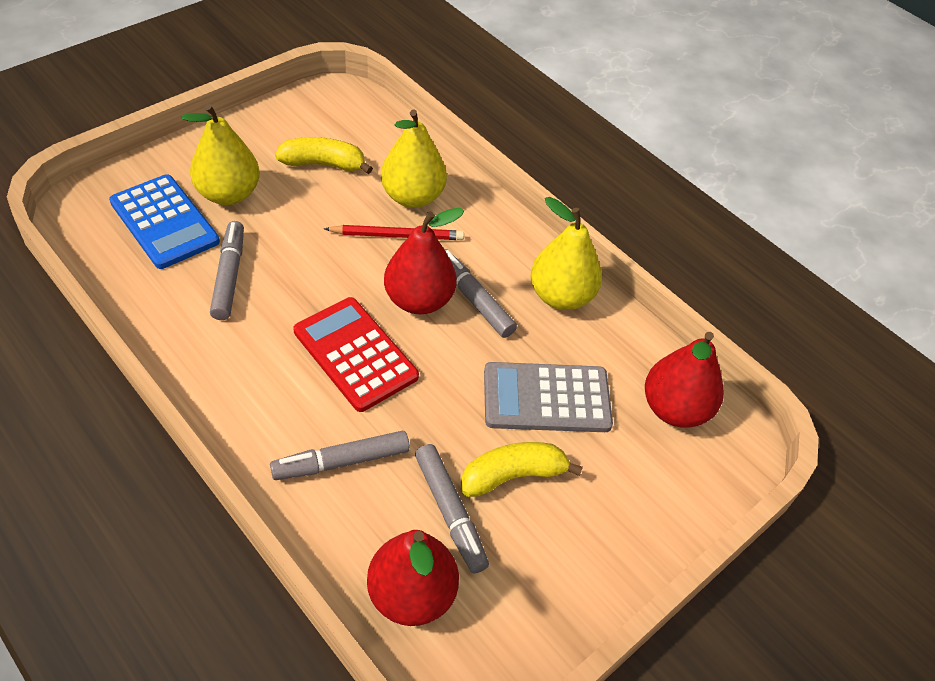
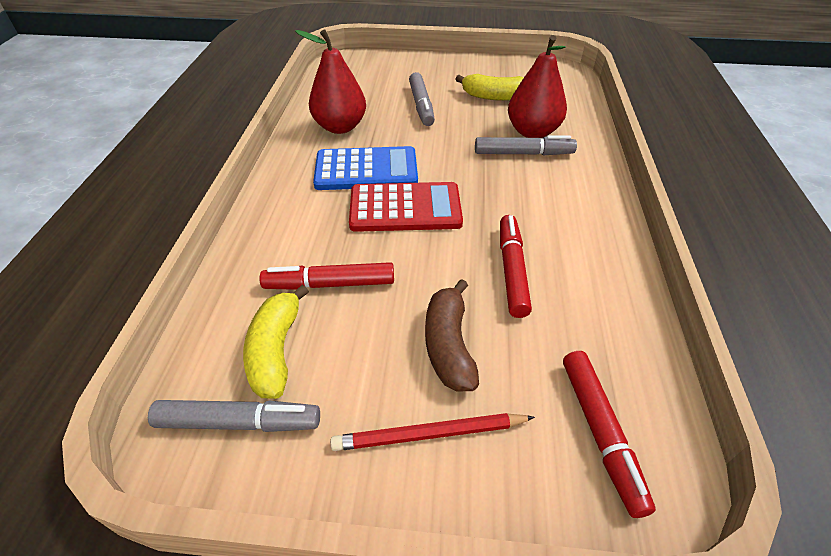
brown banana: 0 -> 1
grey calculator: 1 -> 0
grey marker: 4 -> 3
red marker: 0 -> 3
red pear: 3 -> 2
yellow pear: 3 -> 0

